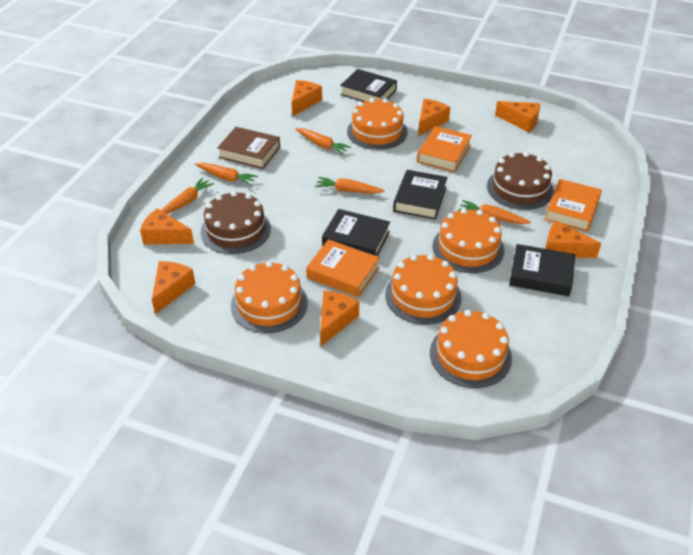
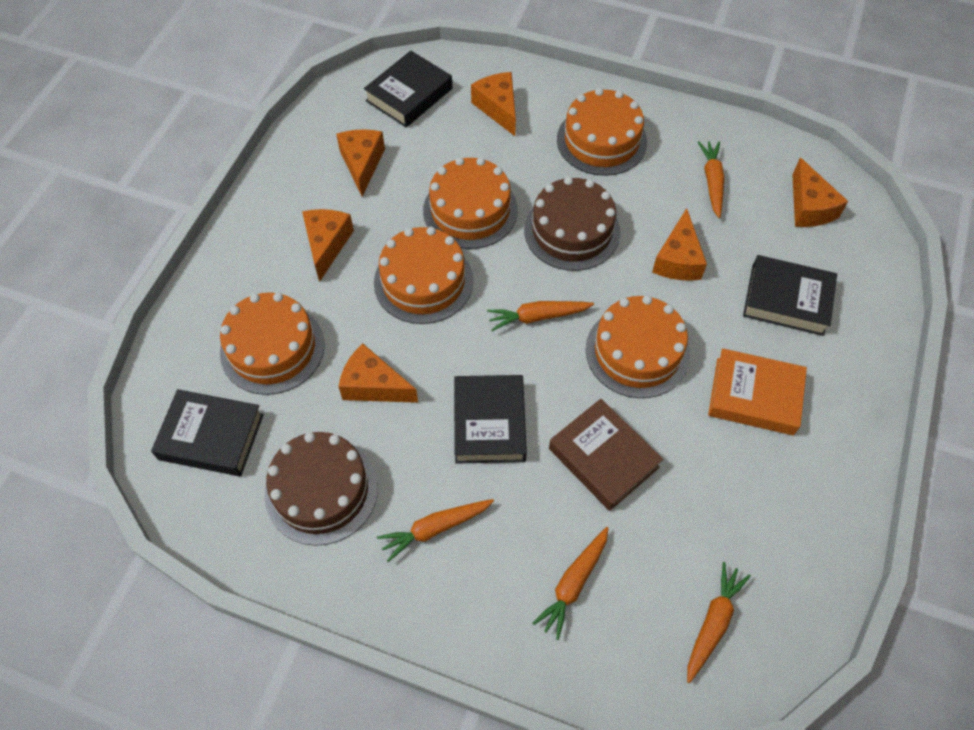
orange book: 3 -> 1
orange cheese: 7 -> 6

